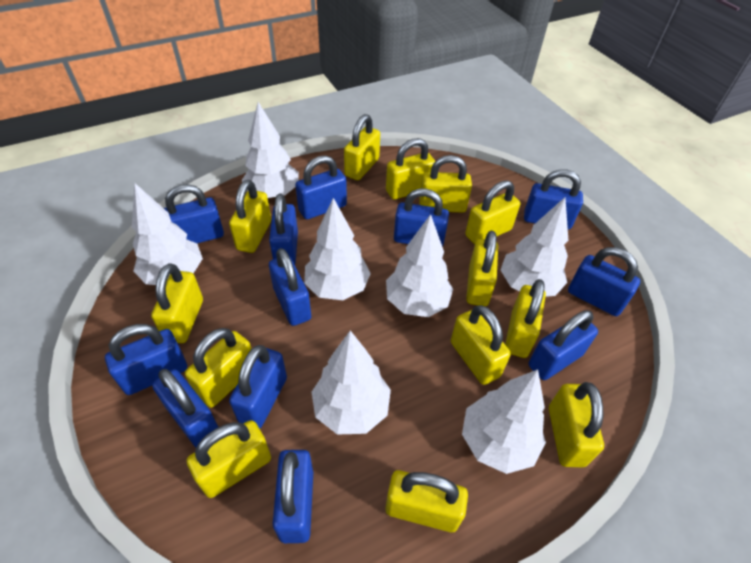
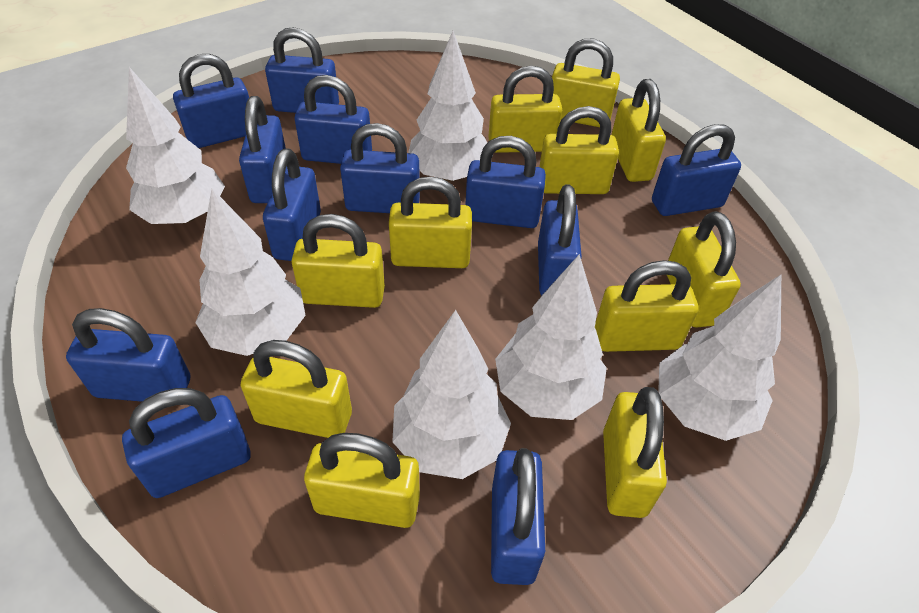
white tree: 7 -> 6
yellow padlock: 13 -> 11

